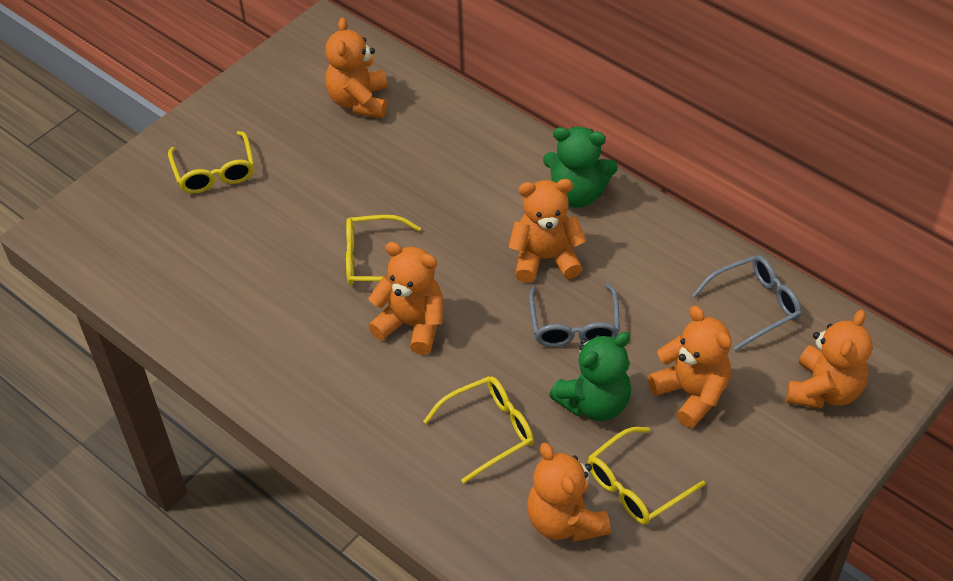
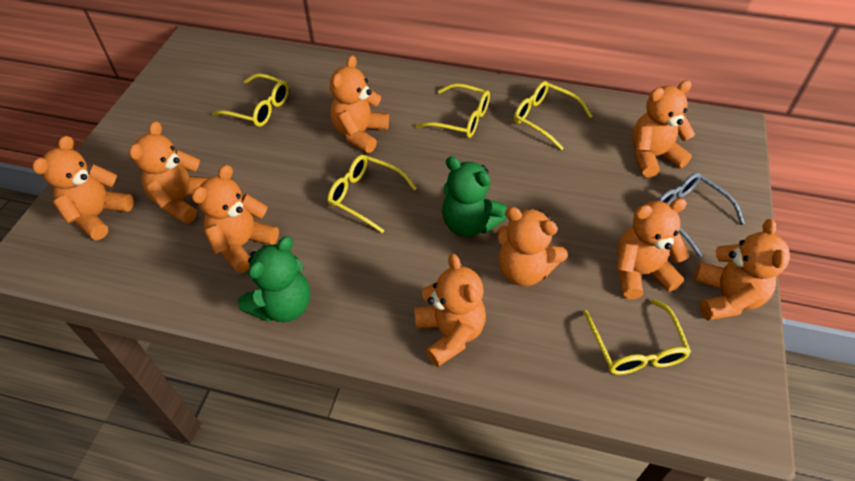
grey glasses: 2 -> 1
orange teddy bear: 6 -> 9
yellow glasses: 4 -> 5

